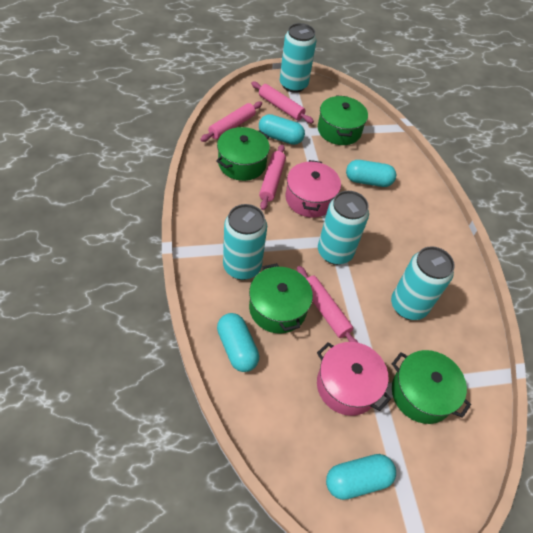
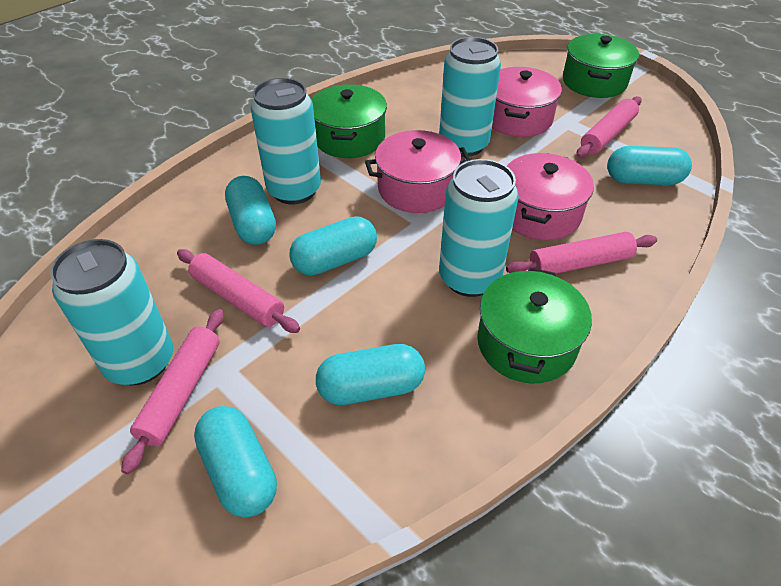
green pot: 4 -> 3
pink pot: 2 -> 3
turquoise capsule: 4 -> 5

